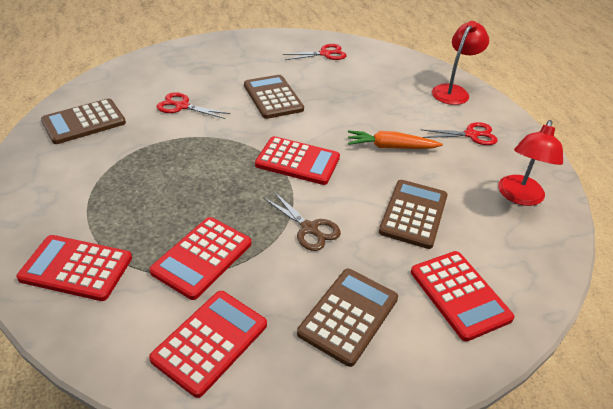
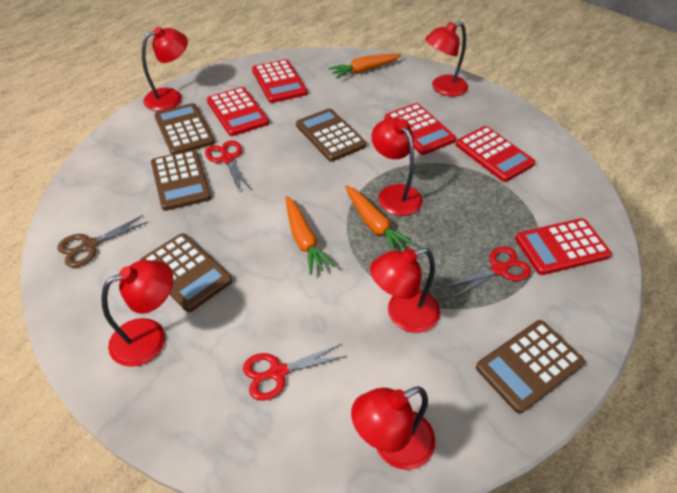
brown calculator: 4 -> 5
orange carrot: 1 -> 3
red lamp: 2 -> 6

